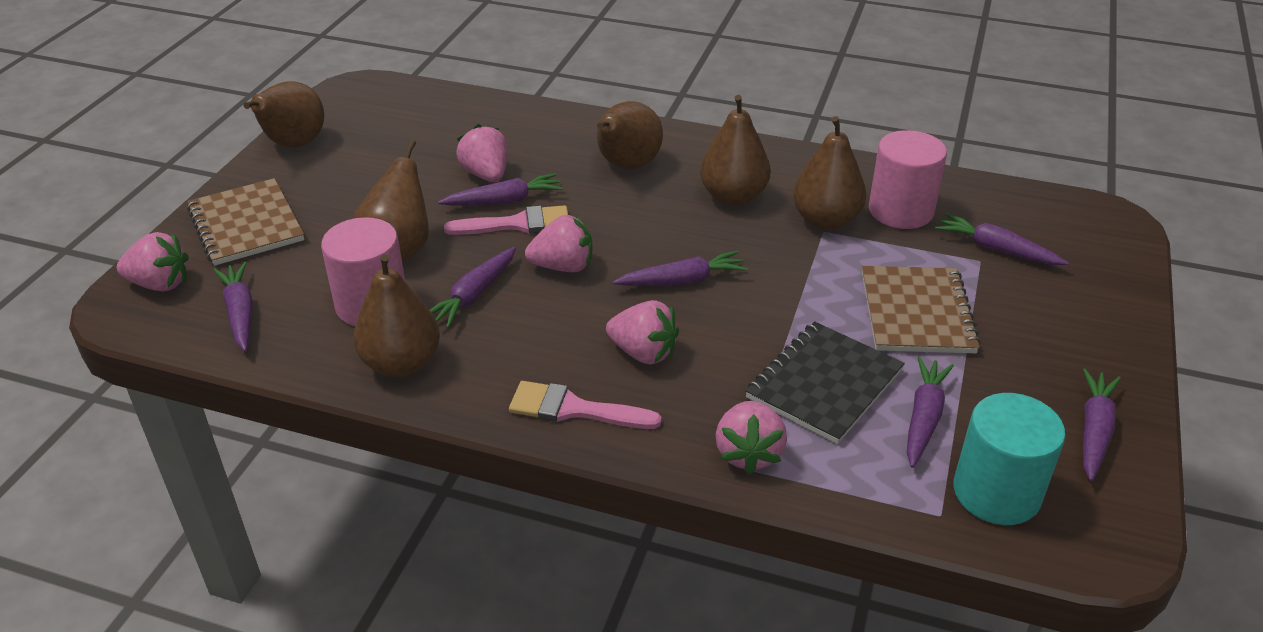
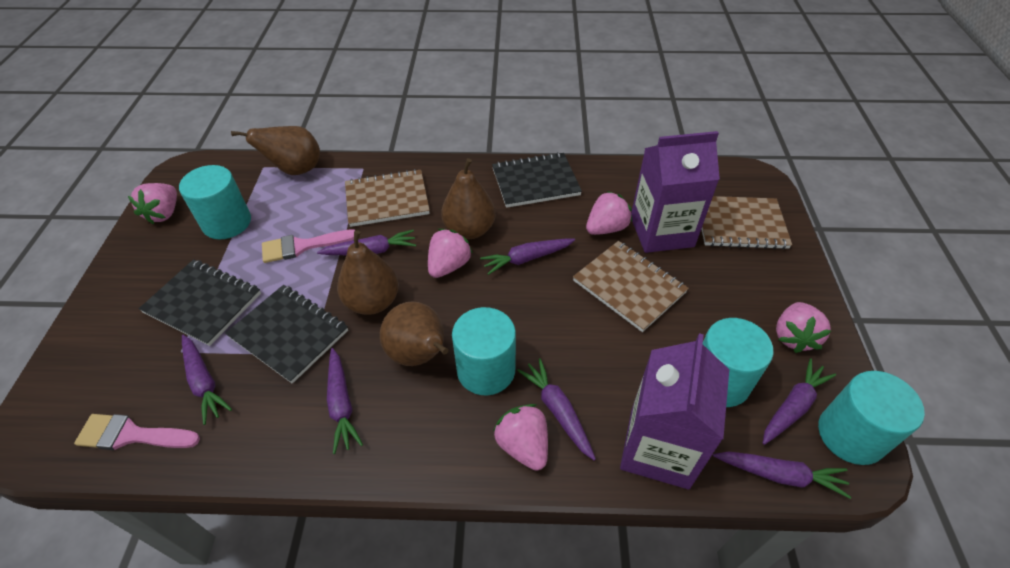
black notebook: 1 -> 3
brown notebook: 2 -> 3
brown pear: 6 -> 4
pink cylinder: 2 -> 0
purple carton: 0 -> 2
turquoise cylinder: 1 -> 4

